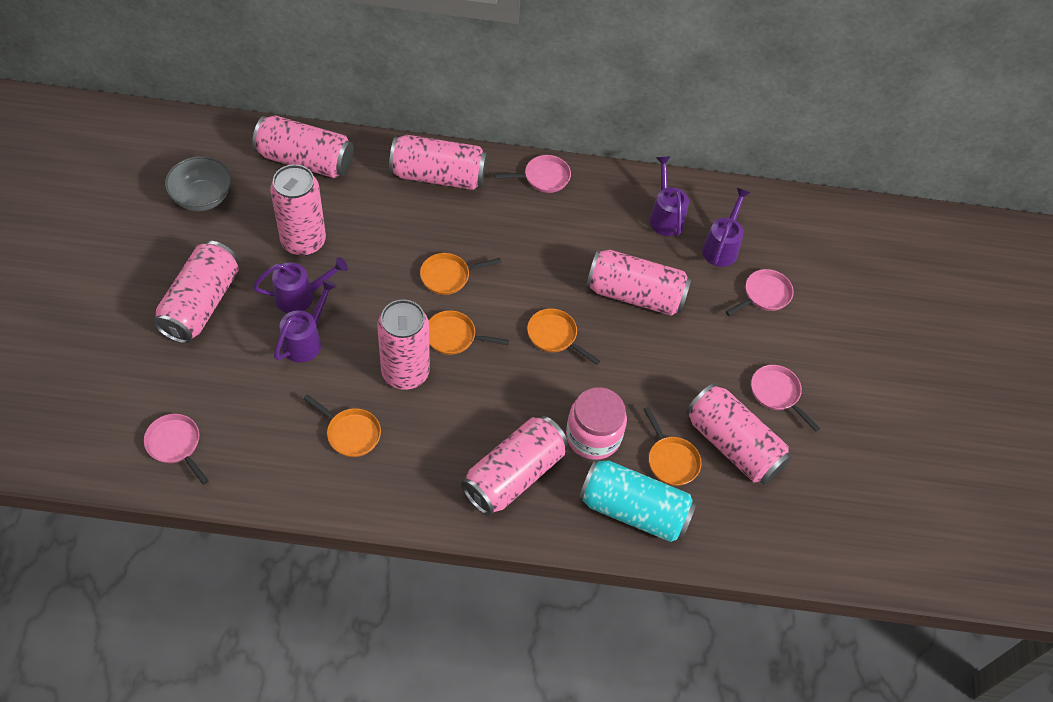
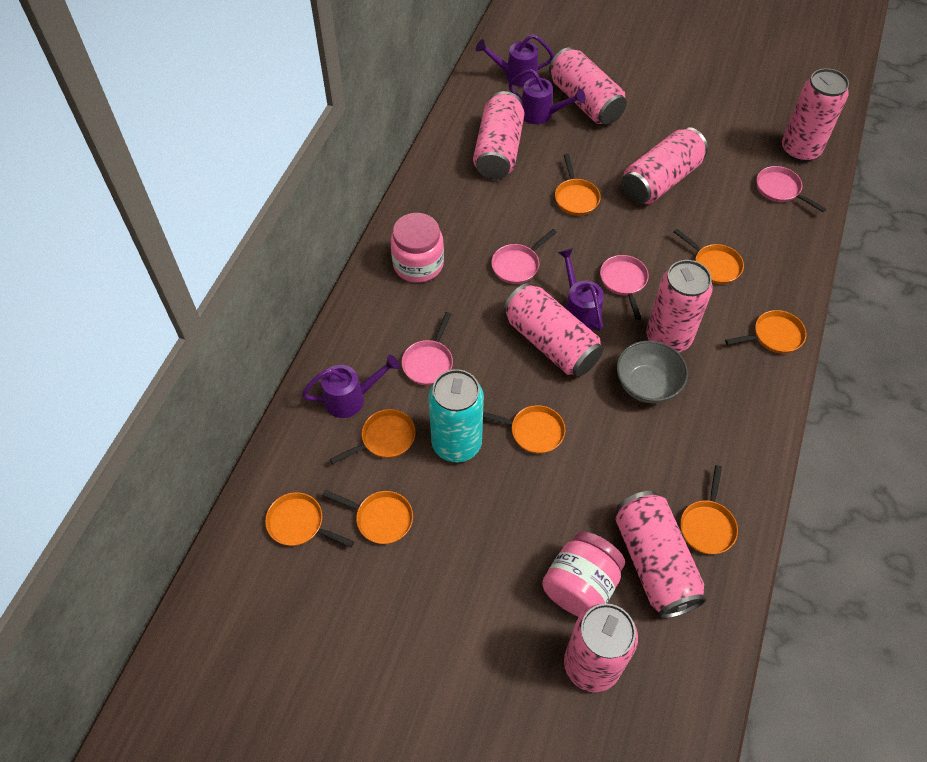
orange pan: 5 -> 8
pink jar: 1 -> 2

